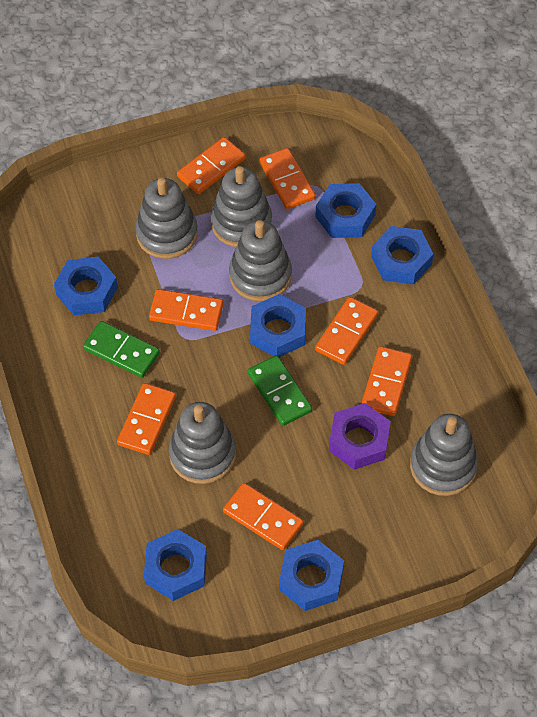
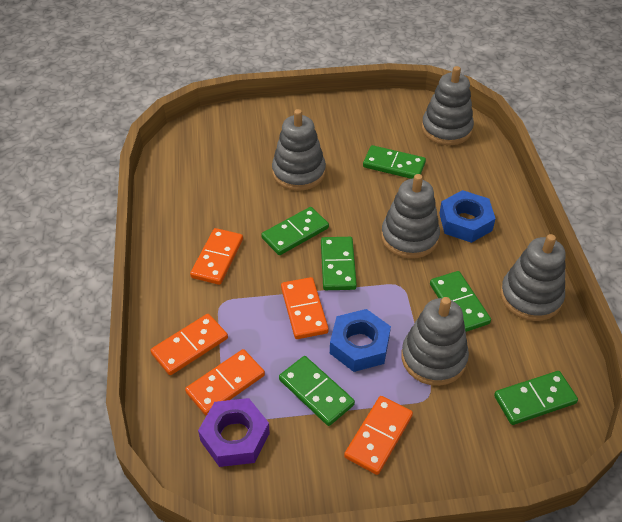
blue nut: 6 -> 2
green domino: 2 -> 6
orange domino: 7 -> 5

